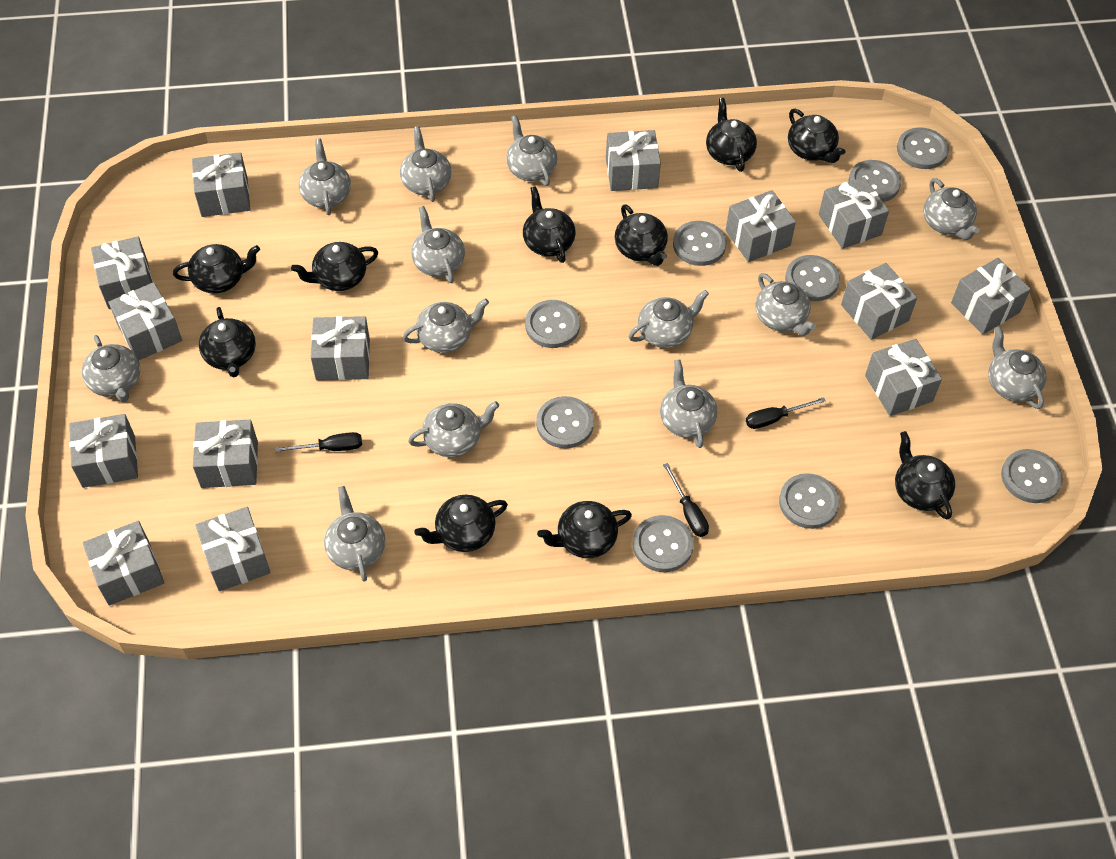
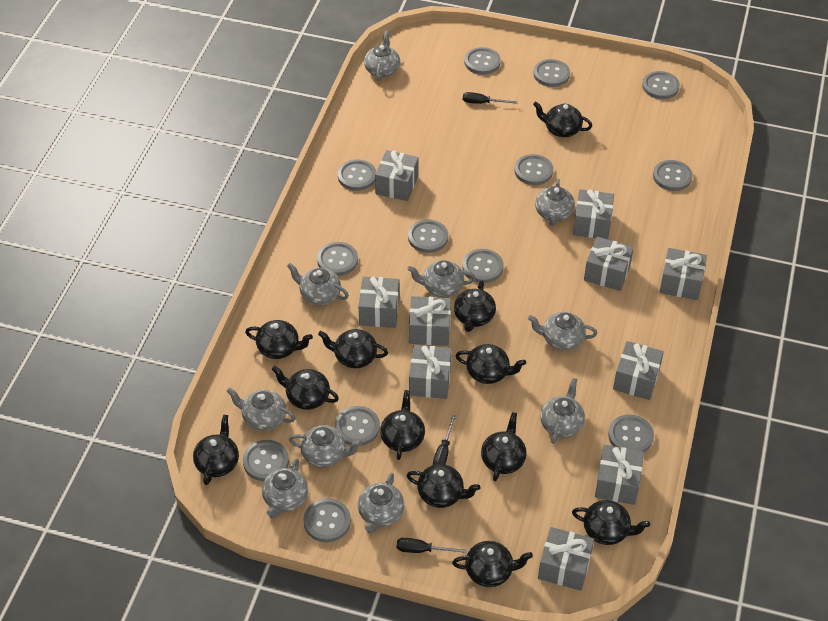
black teapot: 10 -> 12
grey button: 9 -> 13
grey gift: 14 -> 10
grey teapot: 13 -> 10

